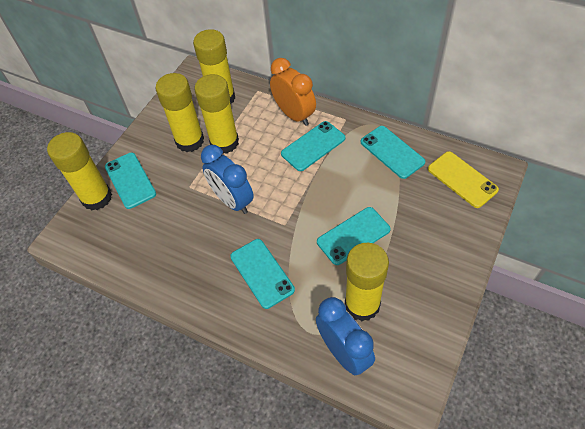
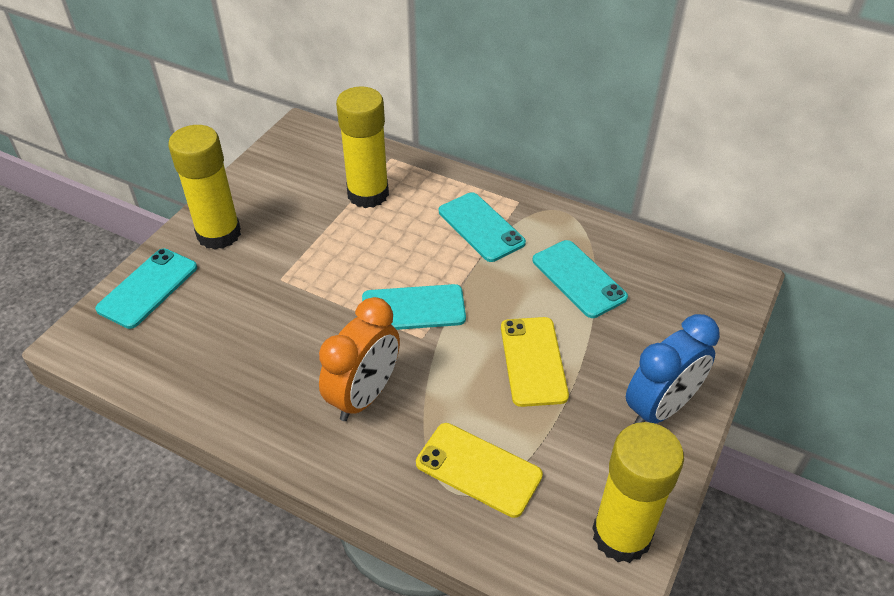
blue clock: 2 -> 1
turquoise phone: 5 -> 4
yellow glue stick: 5 -> 3
yellow phone: 1 -> 2

